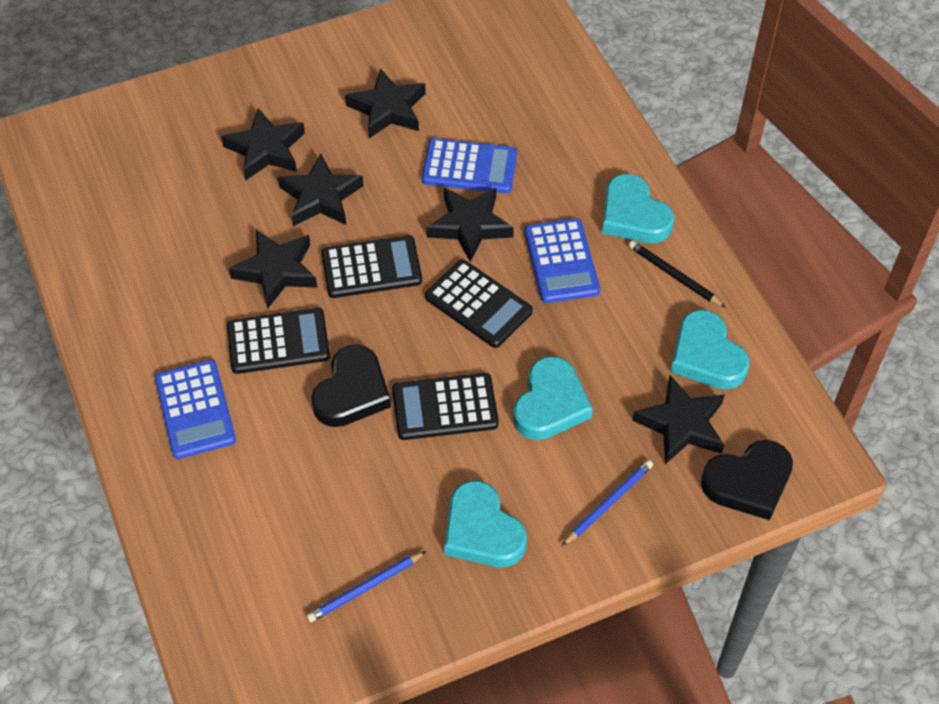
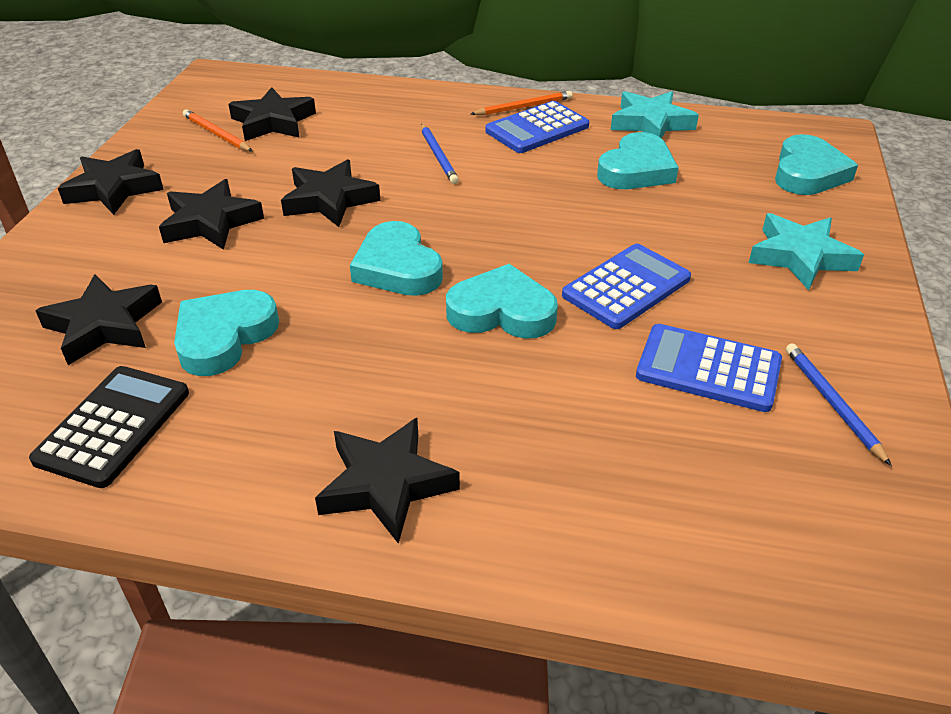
black calculator: 4 -> 1
black heart: 2 -> 0
black pencil: 1 -> 0
orange pencil: 0 -> 2
turquoise heart: 4 -> 5
turquoise star: 0 -> 2

